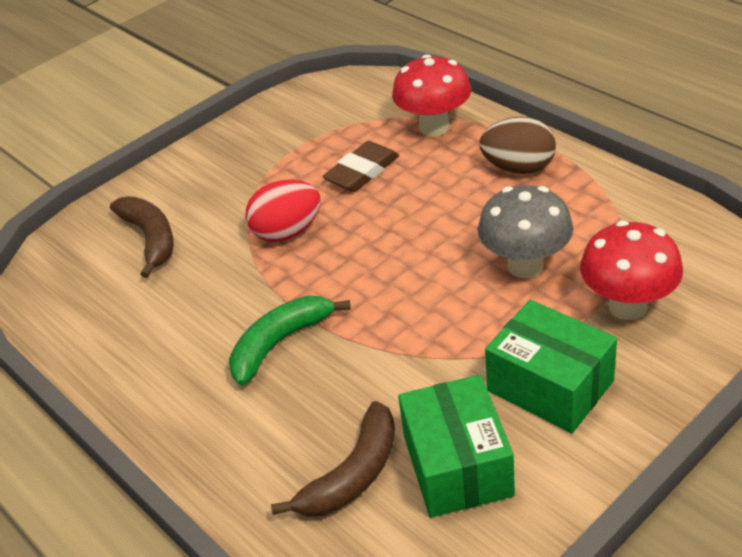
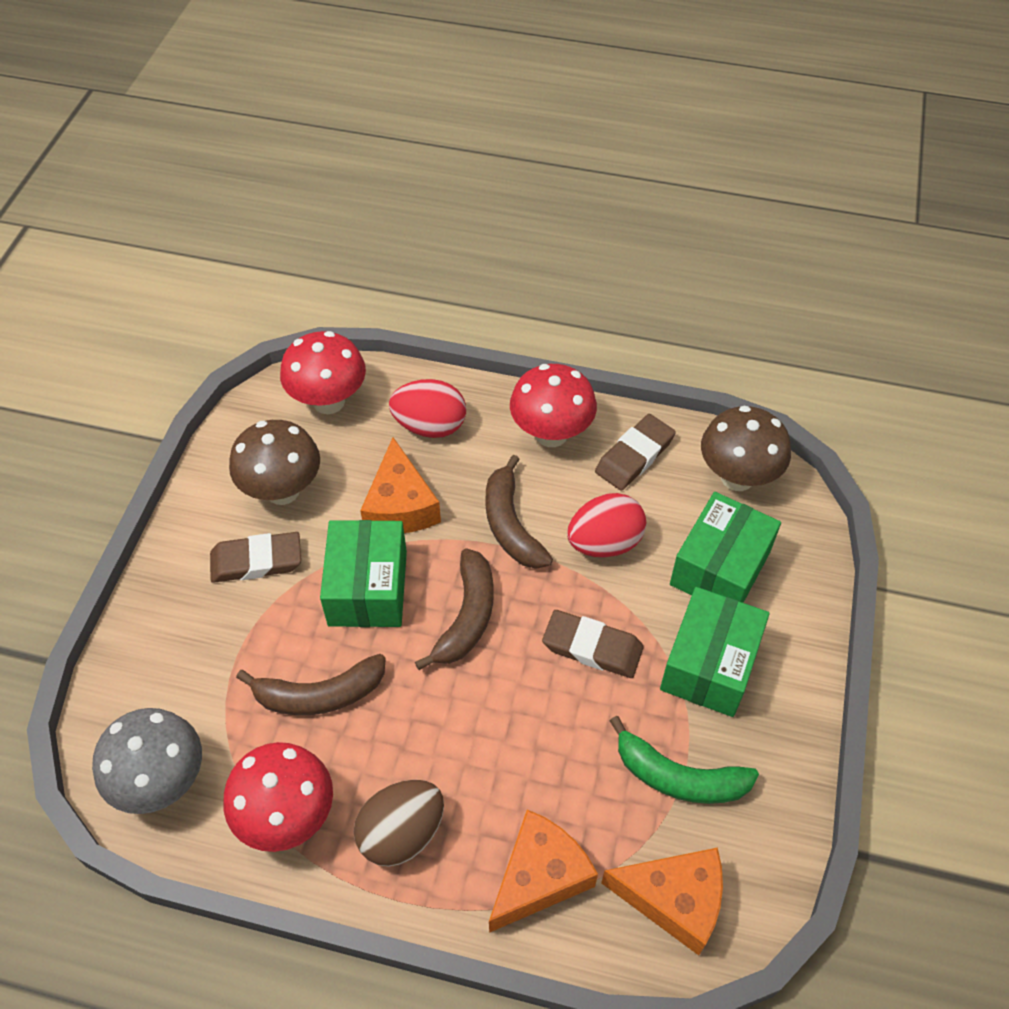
brown banana: 2 -> 3
brown eraser: 1 -> 3
brown mushroom: 0 -> 2
green box: 2 -> 3
orange cheese: 0 -> 3
red egg: 1 -> 2
red mushroom: 2 -> 3

